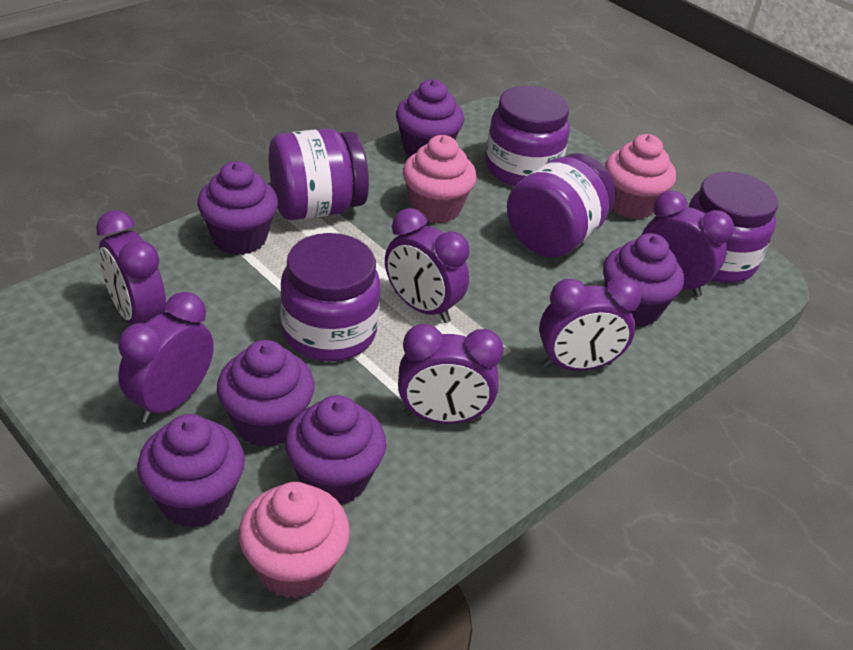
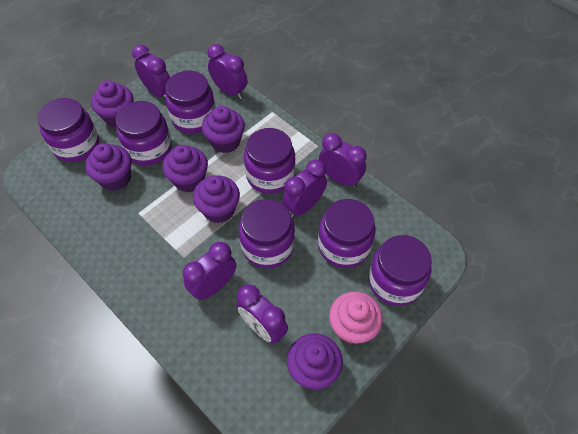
pink cupcake: 3 -> 1
purple jar: 5 -> 7

